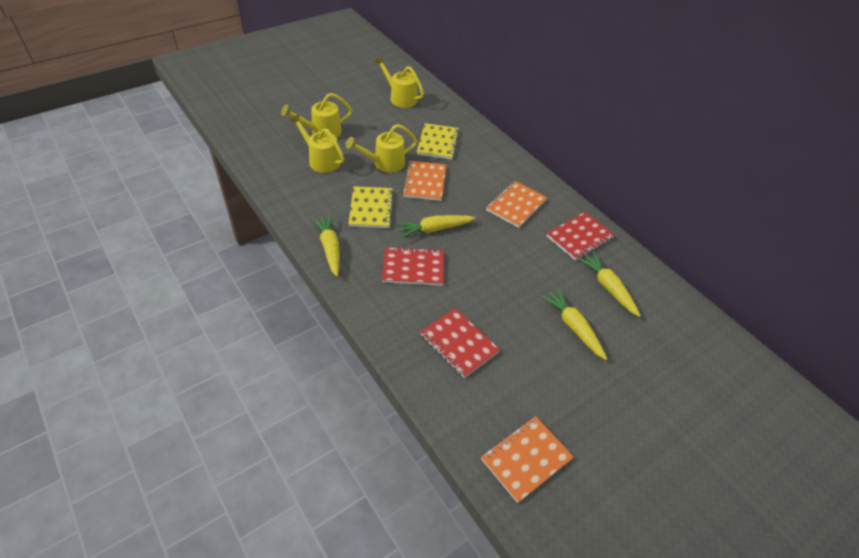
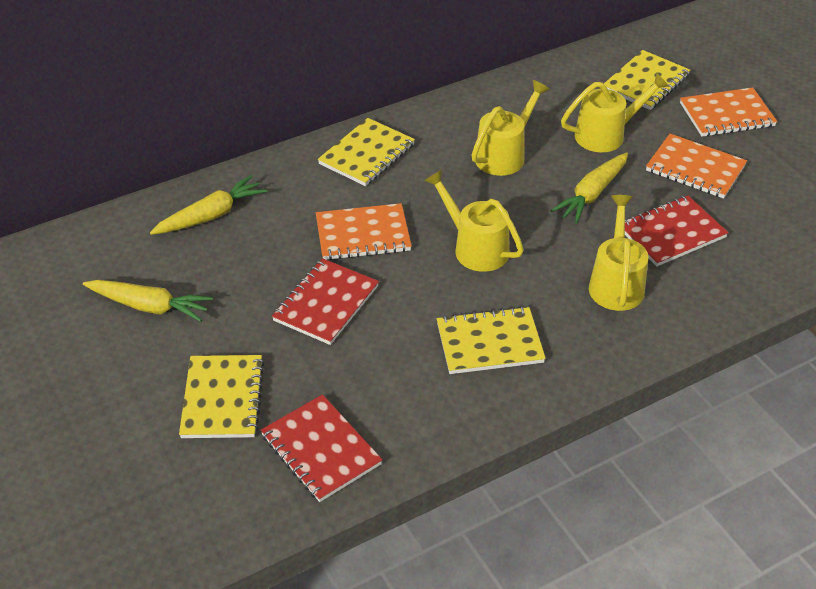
yellow carrot: 4 -> 3
yellow notebook: 2 -> 4

